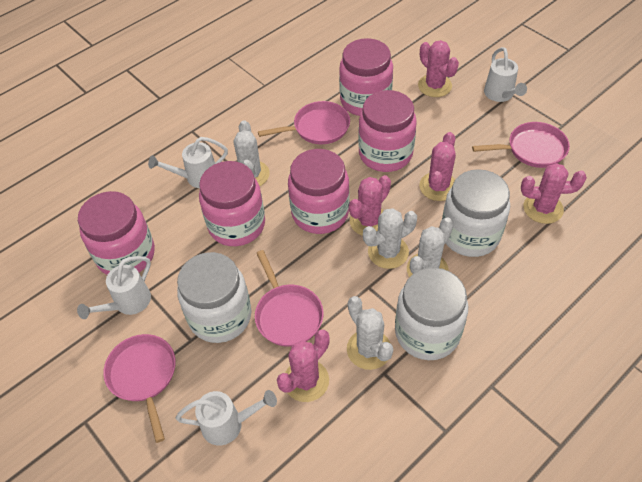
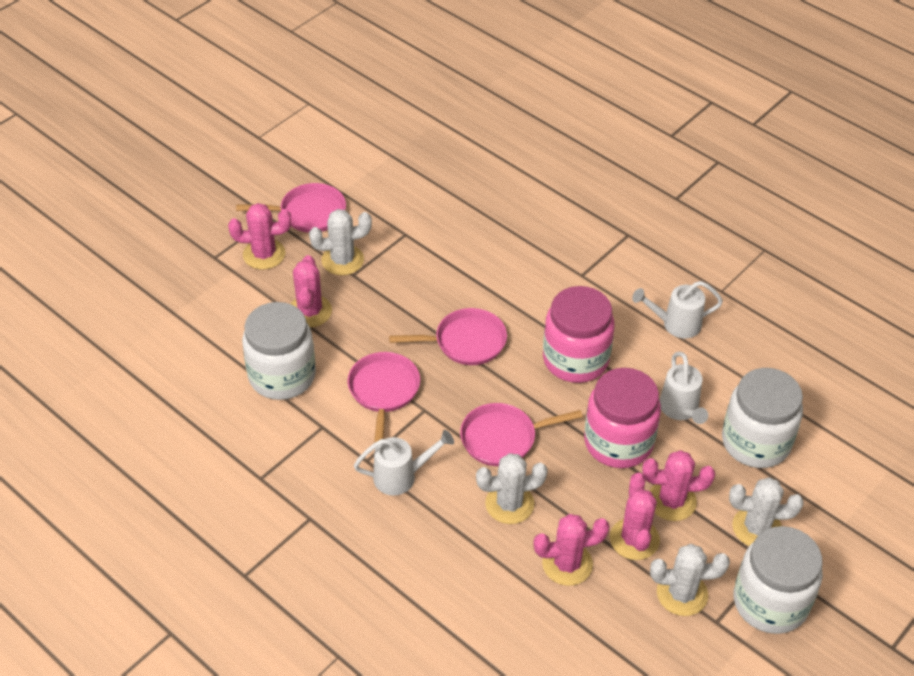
pink jar: 5 -> 2
white watering can: 4 -> 3

